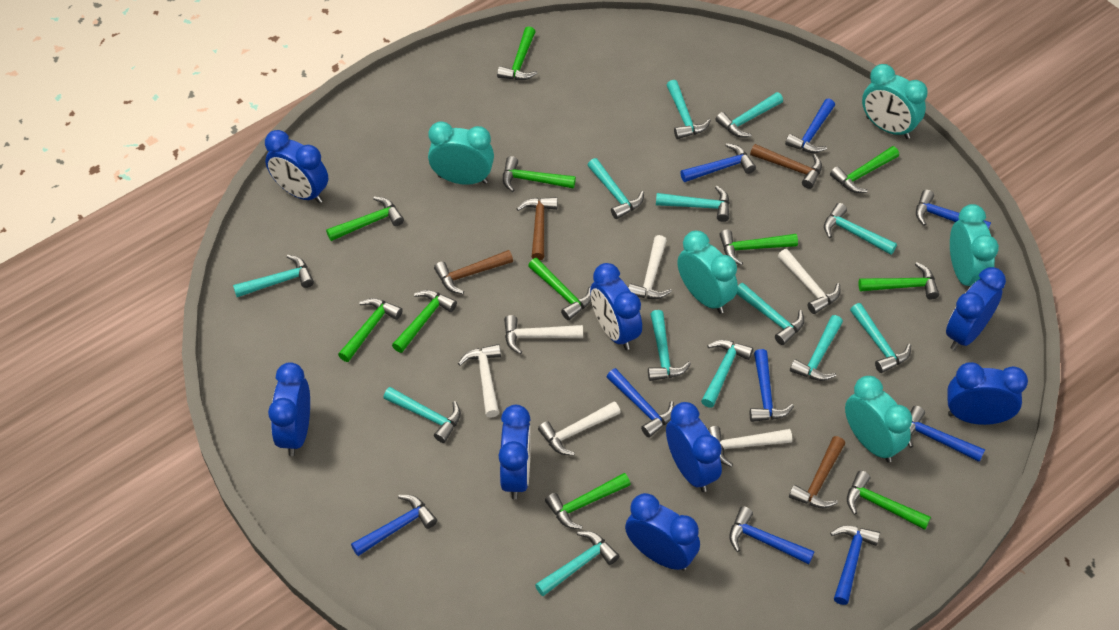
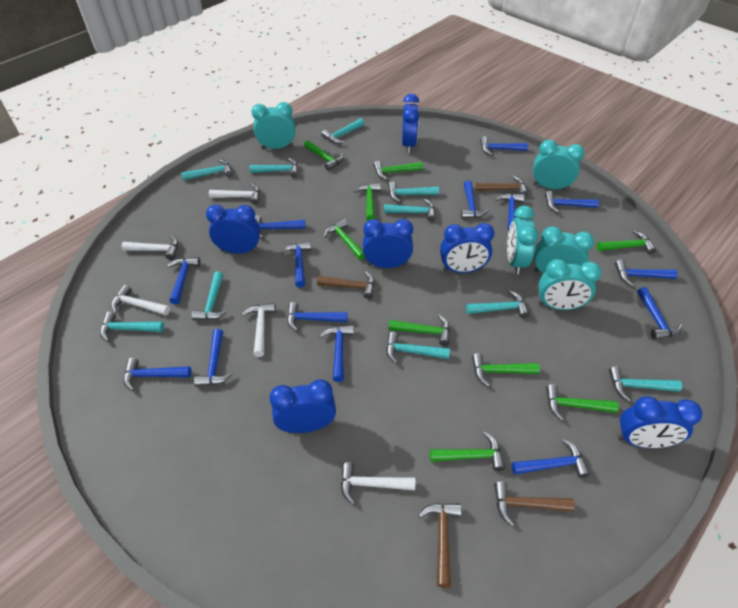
blue clock: 8 -> 6
blue hammer: 9 -> 14
green hammer: 11 -> 9
turquoise hammer: 13 -> 10
white hammer: 6 -> 5

